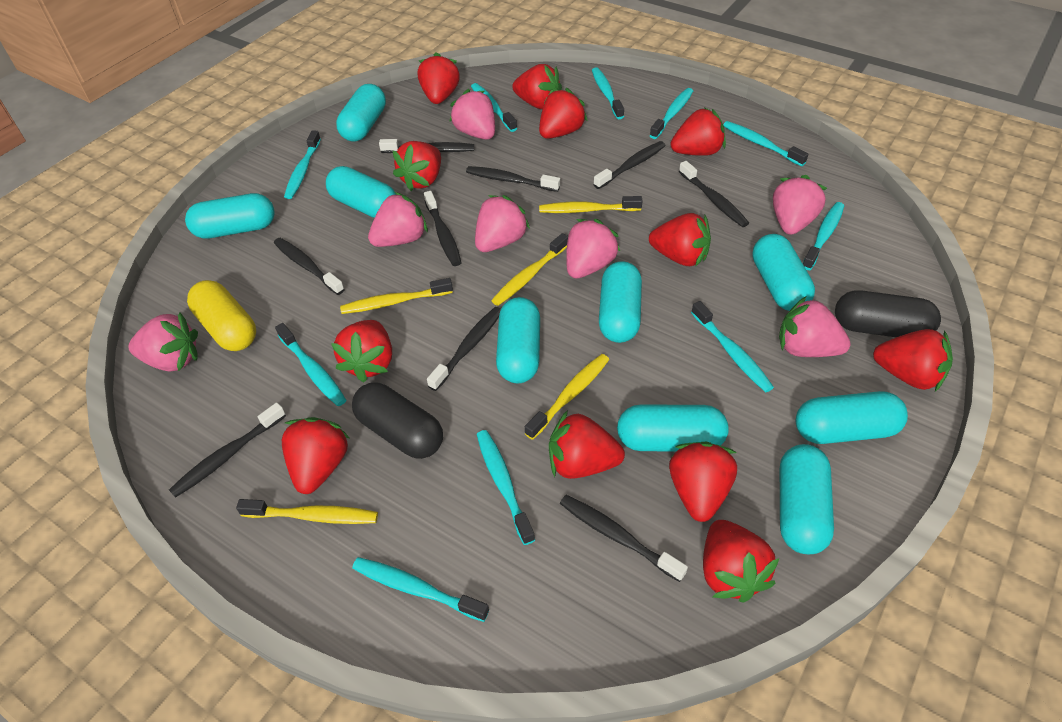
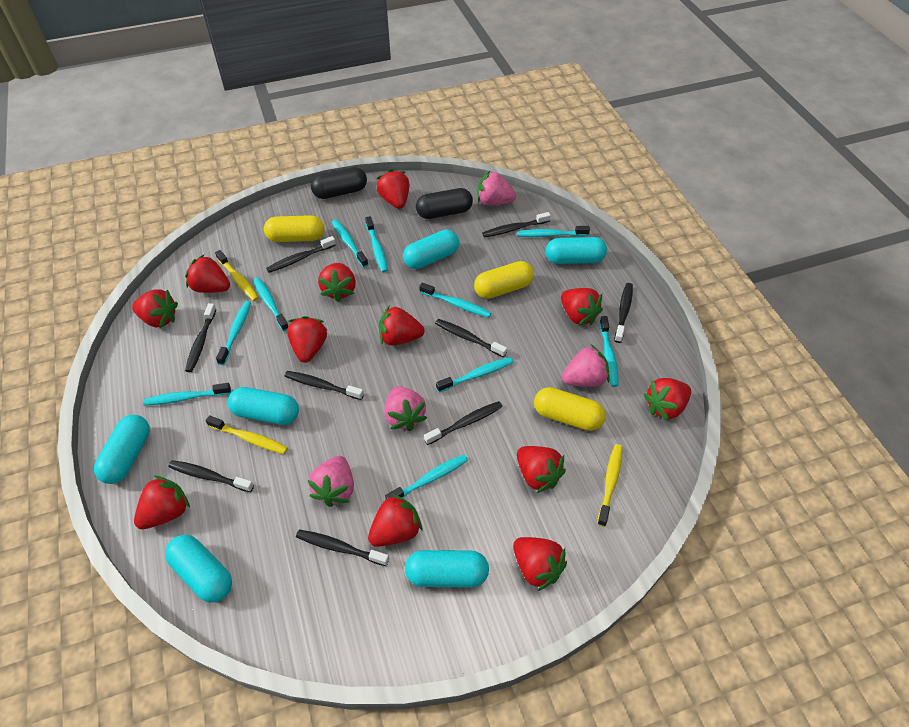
pink strawberry: 7 -> 4
turquoise capsule: 9 -> 6
yellow capsule: 1 -> 3
yellow toothbrush: 5 -> 3

